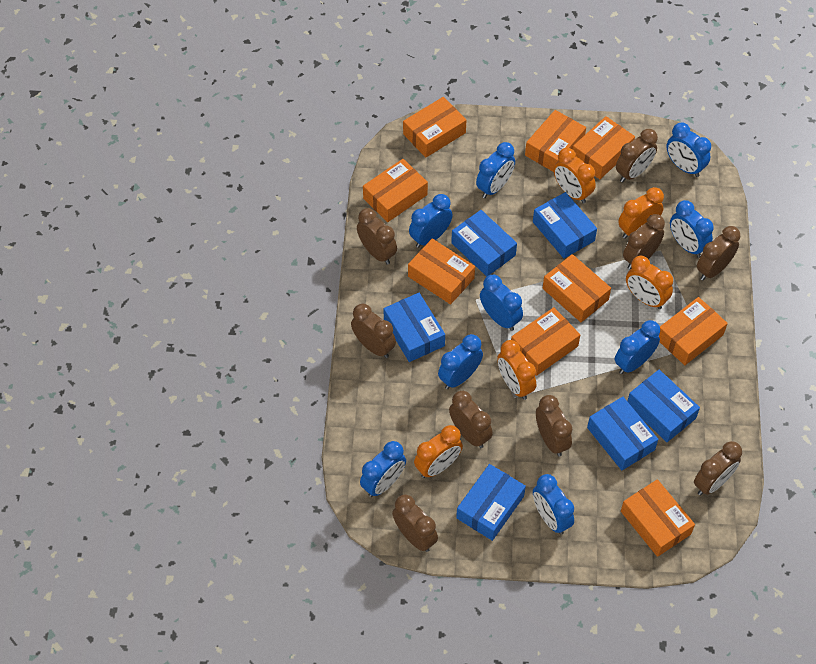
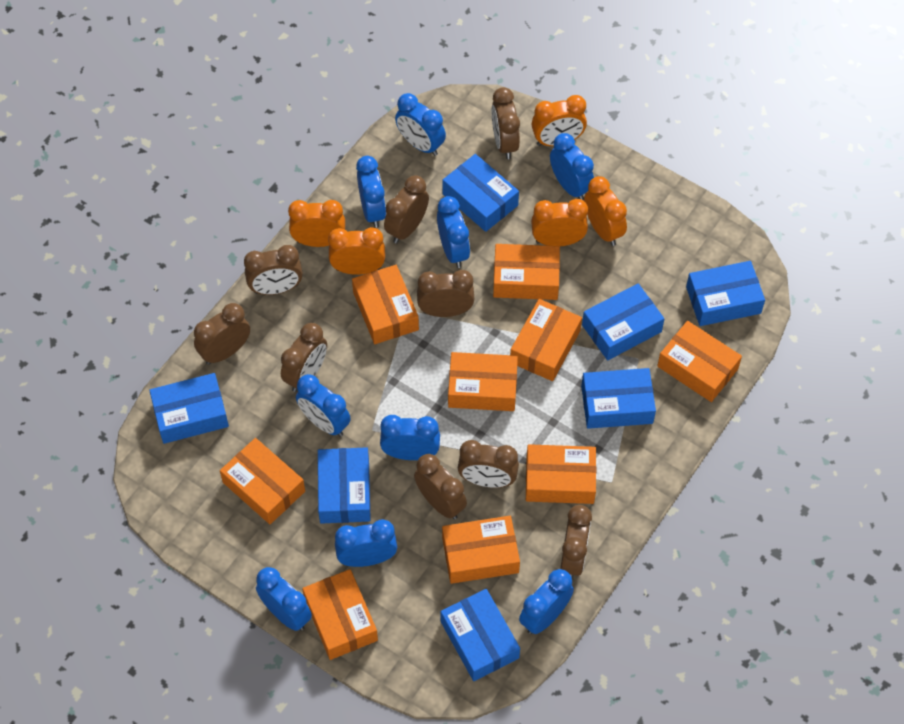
blue box: 6 -> 7

